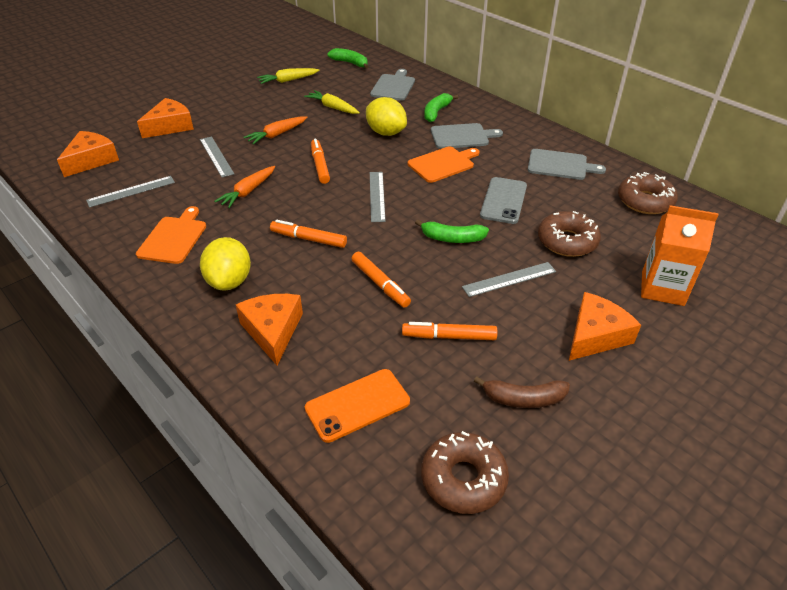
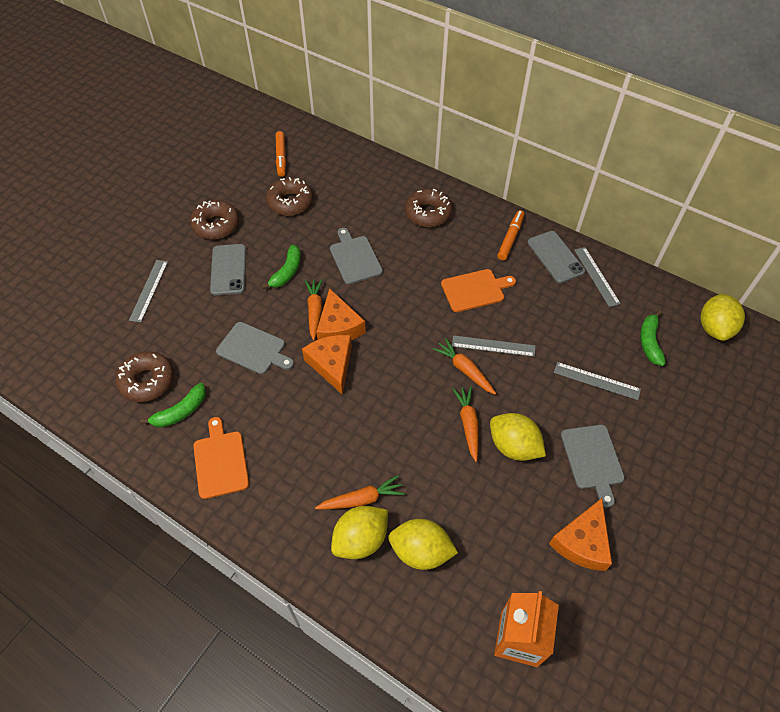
brown banana: 1 -> 0
brown donut: 3 -> 4
grey phone: 1 -> 2
orange carrot: 2 -> 4
orange cheese: 4 -> 3
orange marker: 4 -> 2
orange phone: 1 -> 0
yellow carrot: 2 -> 0
yellow lemon: 2 -> 4

